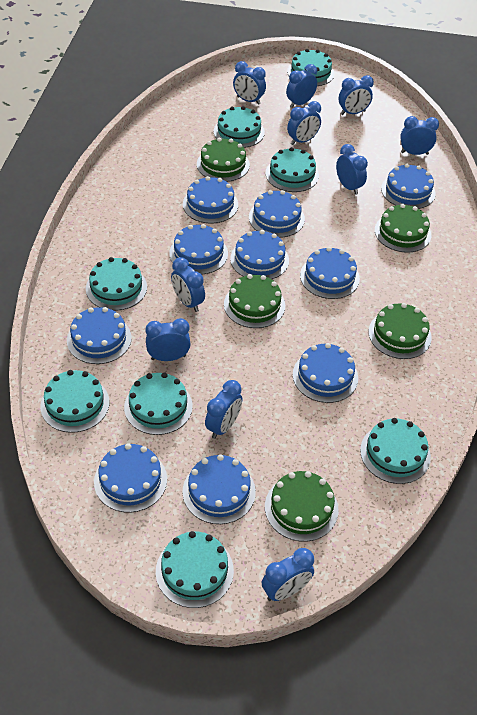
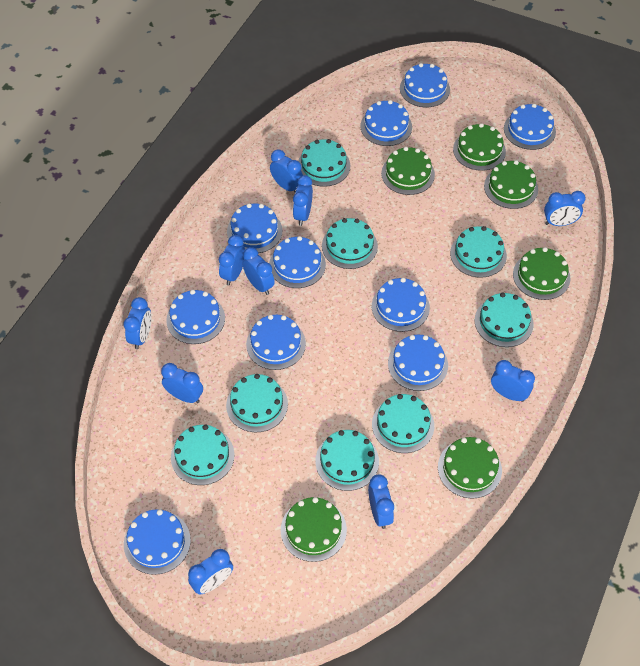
green cake: 5 -> 6

